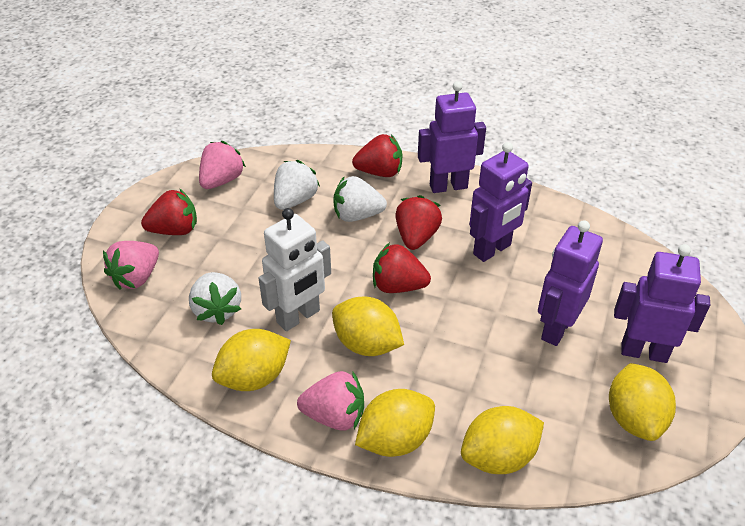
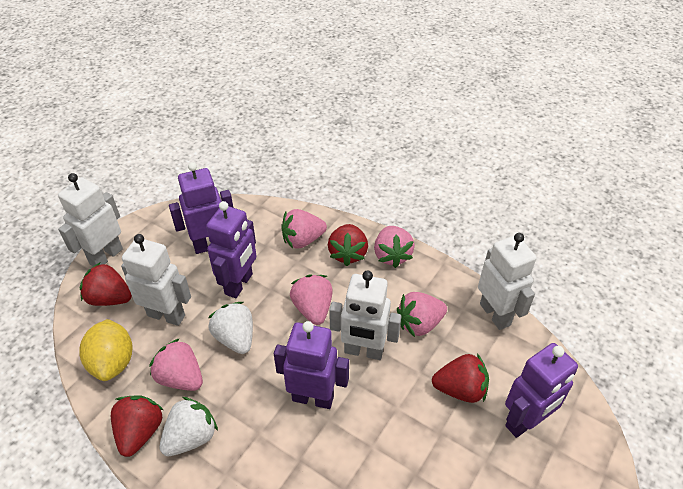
pink strawberry: 3 -> 5
white robot: 1 -> 4
white strawberry: 3 -> 2
yellow lemon: 5 -> 1

